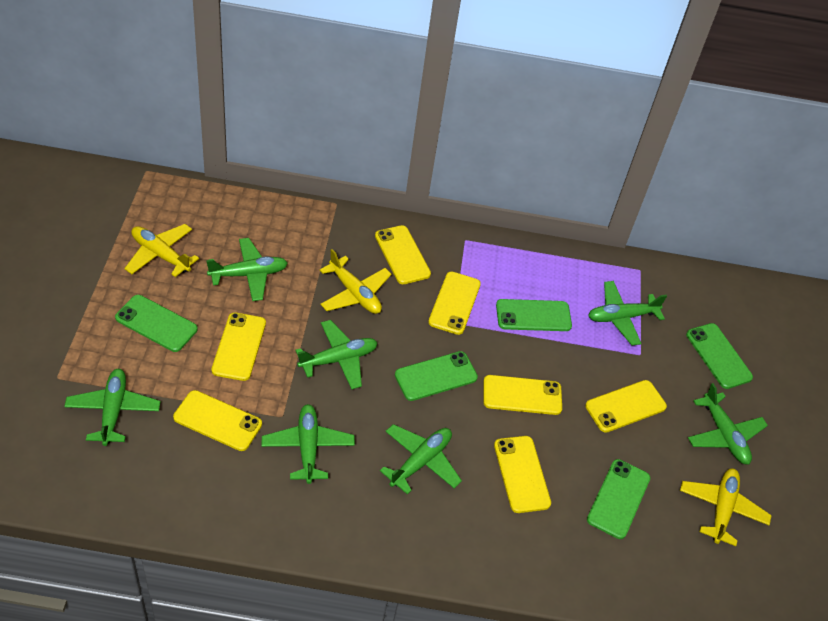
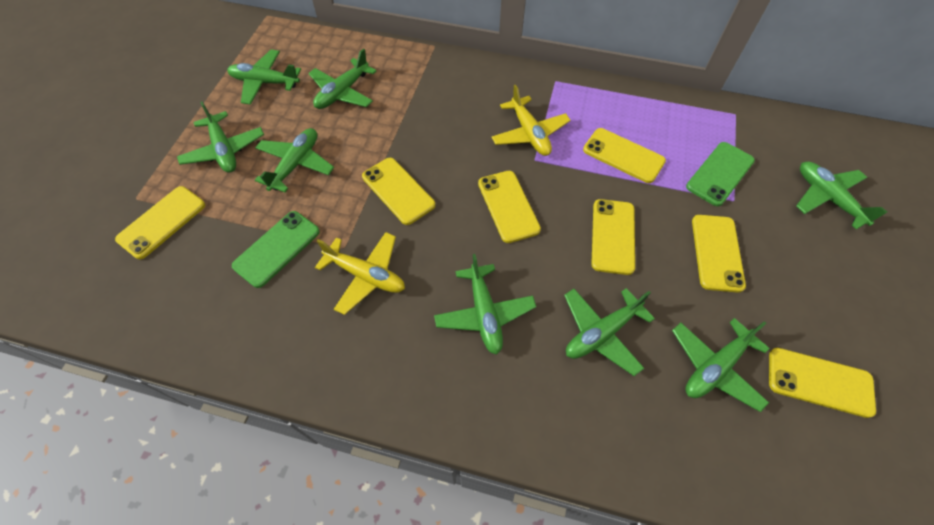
green phone: 5 -> 2
green plane: 7 -> 8
yellow plane: 3 -> 2

